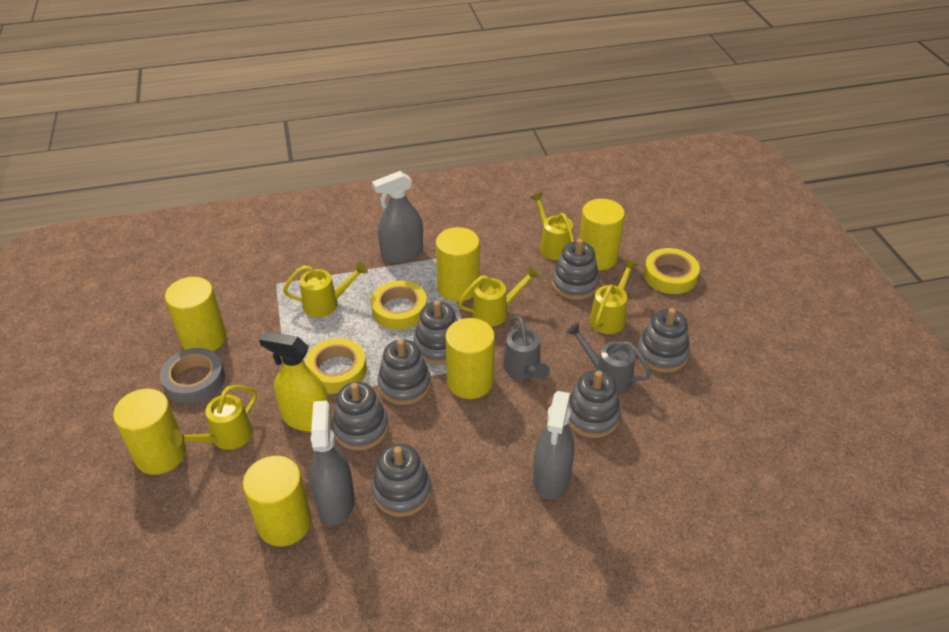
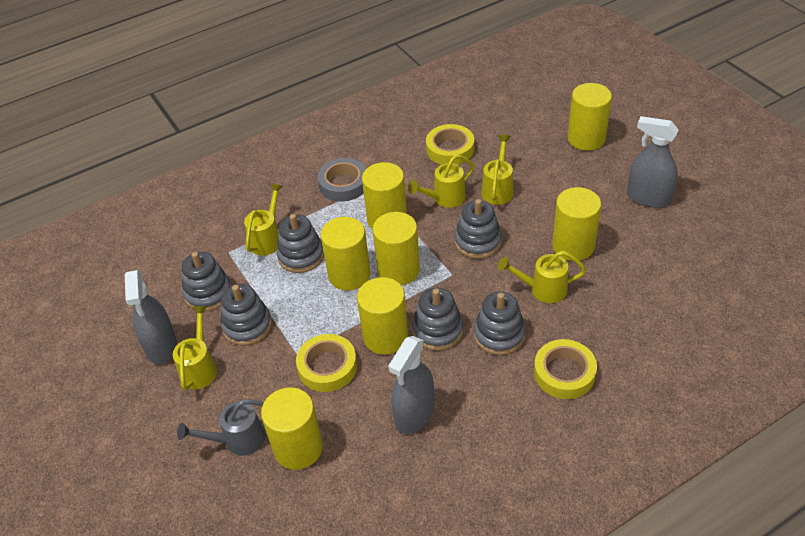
grey stacking toy: 7 -> 6
grey watering can: 2 -> 1
yellow cylinder: 6 -> 7
yellow spray bottle: 1 -> 0

